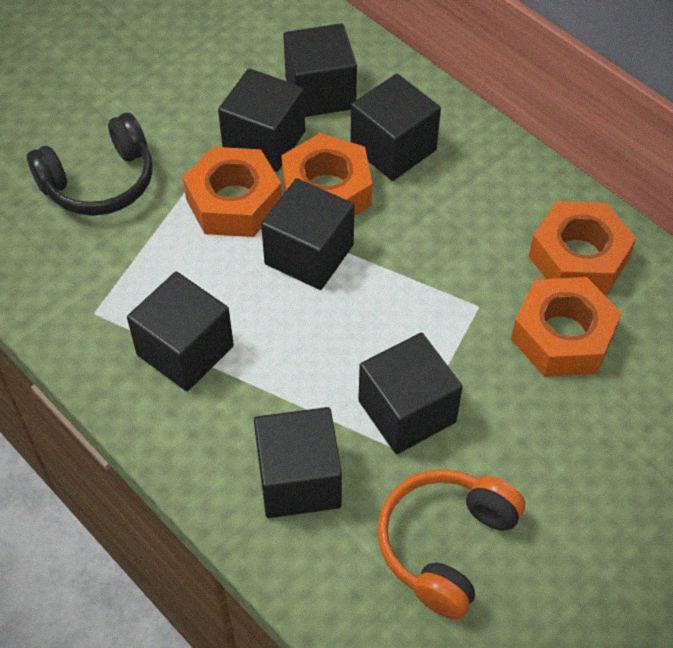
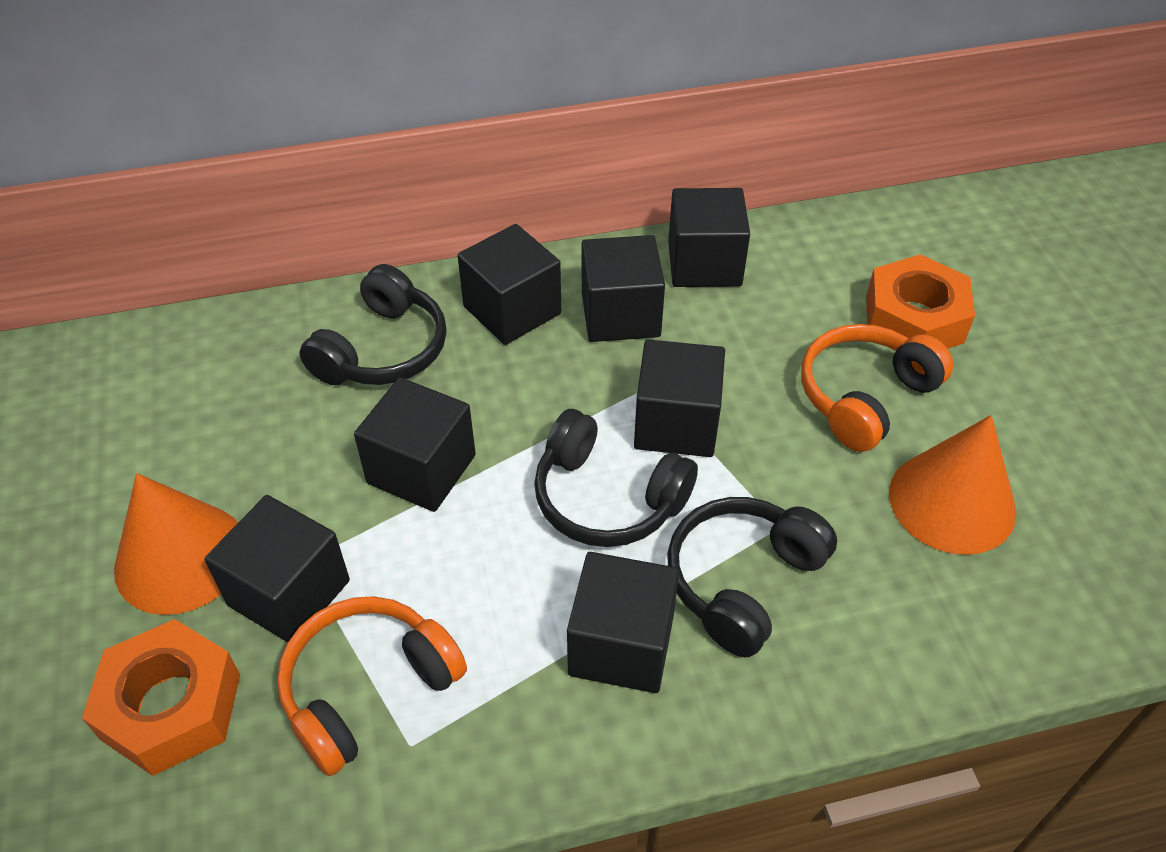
black headphones: 1 -> 3
orange cone: 0 -> 2
orange headphones: 1 -> 2
orange nut: 4 -> 2

